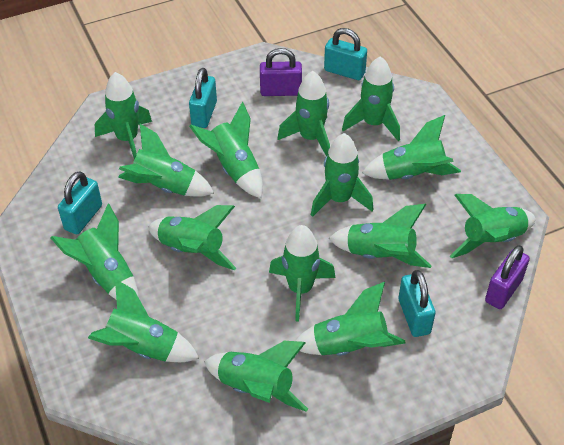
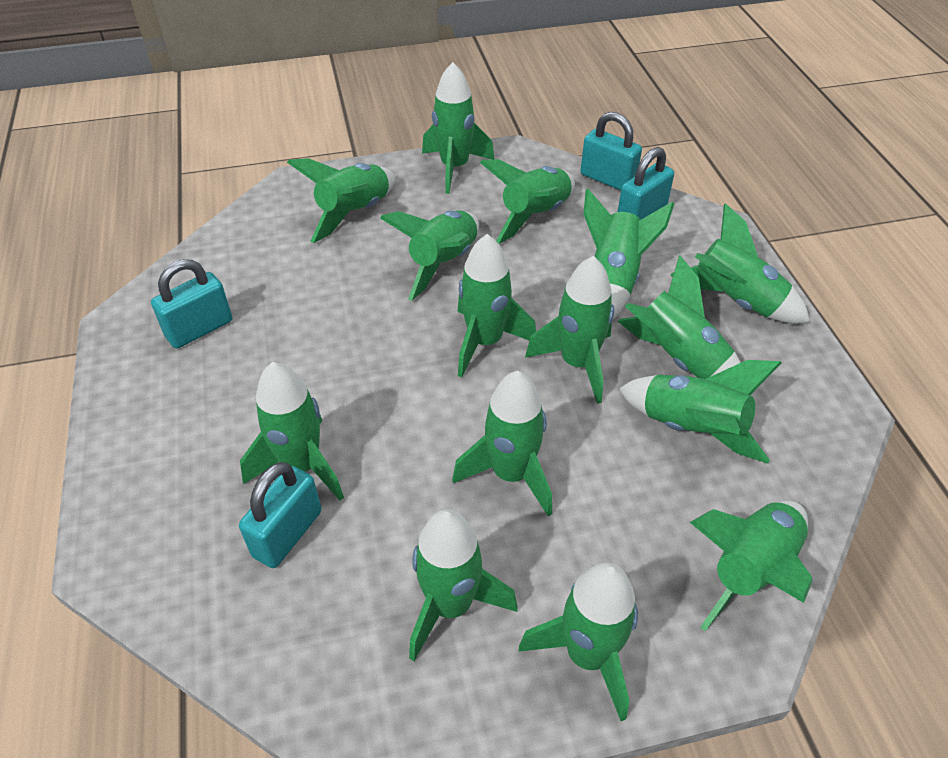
purple padlock: 2 -> 0

